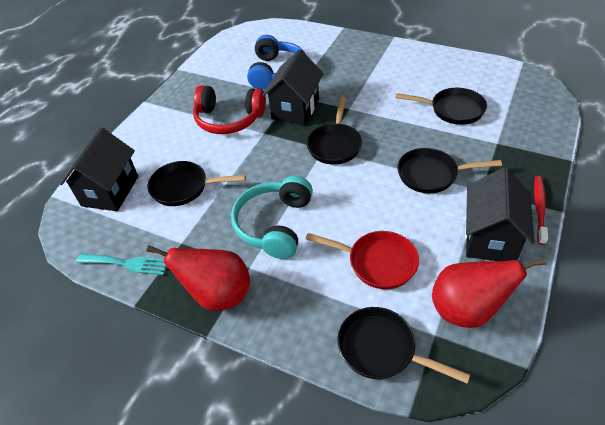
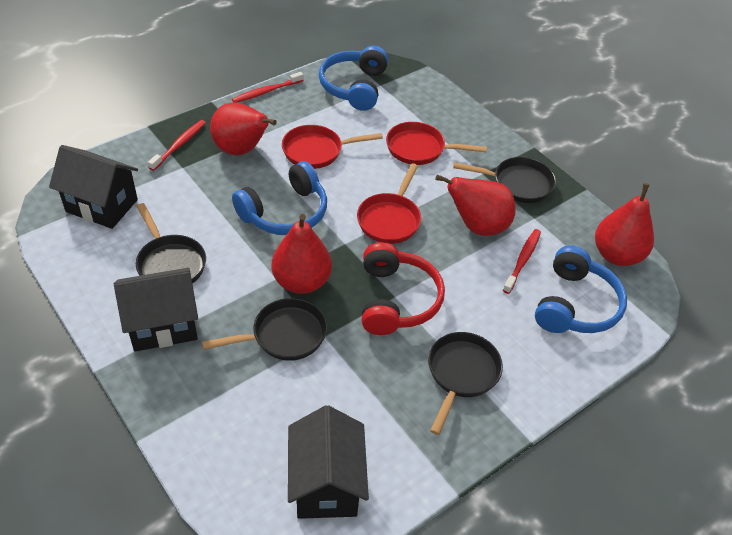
black pan: 5 -> 4
blue headphones: 1 -> 3
red pan: 1 -> 3
red pear: 2 -> 4
red toothbrush: 1 -> 3
turquoise fork: 1 -> 0
turquoise headphones: 1 -> 0

